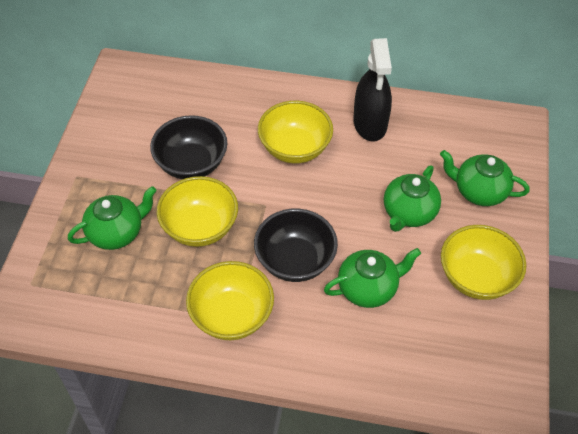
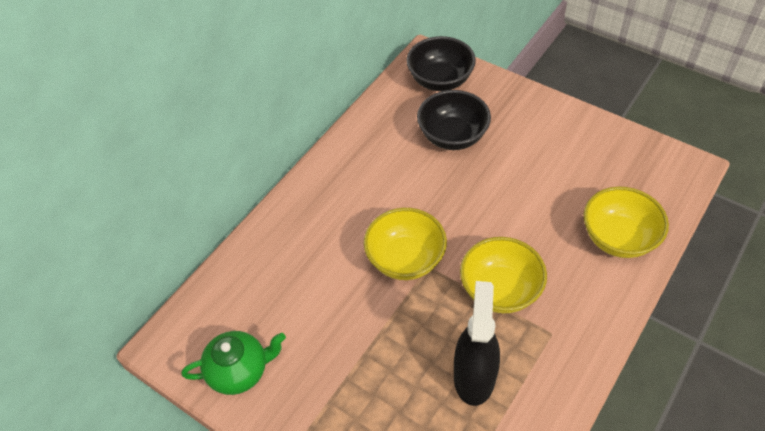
green teapot: 4 -> 1
yellow bowl: 4 -> 3

